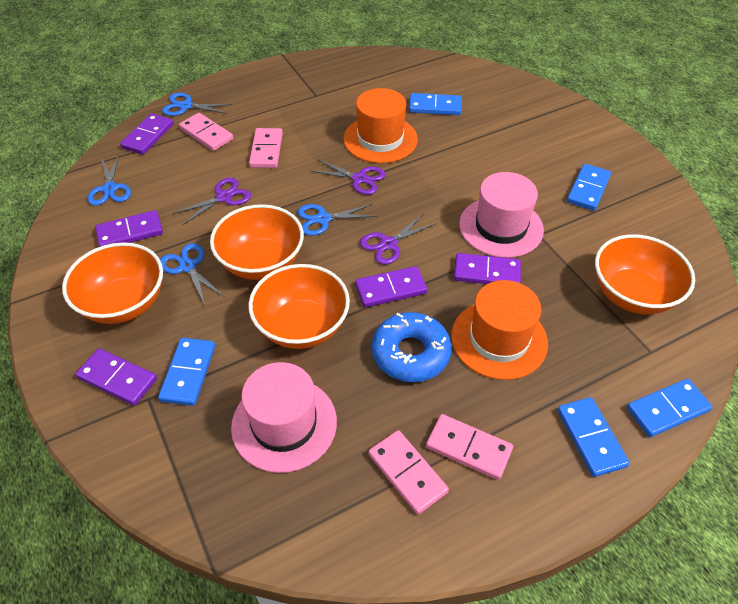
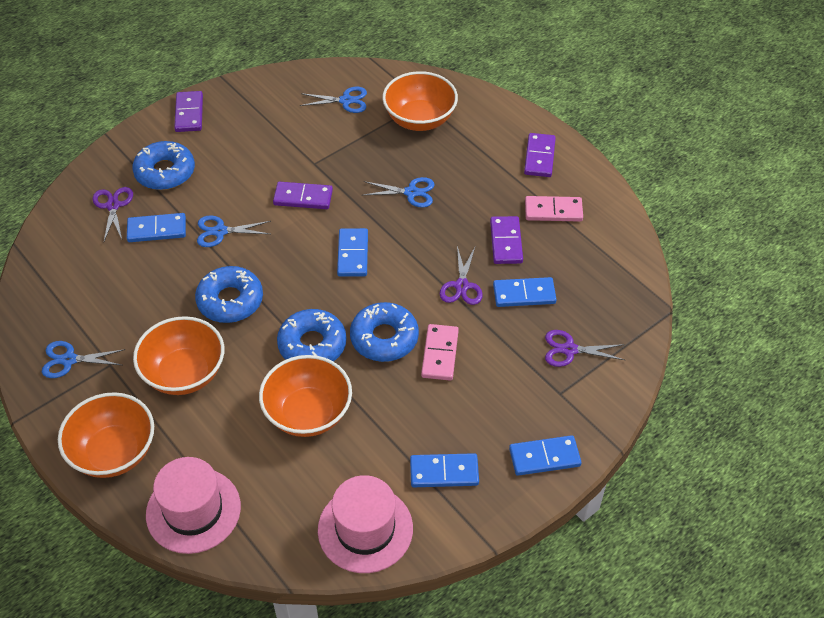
blue donut: 1 -> 4
orange hat: 2 -> 0
pink domino: 4 -> 2
purple domino: 5 -> 4

